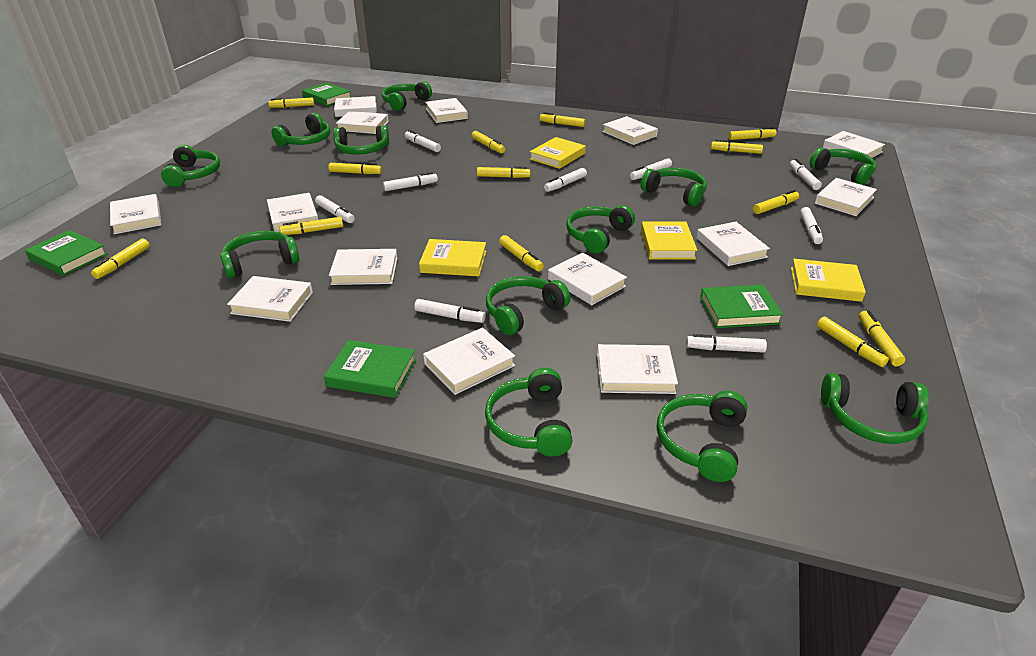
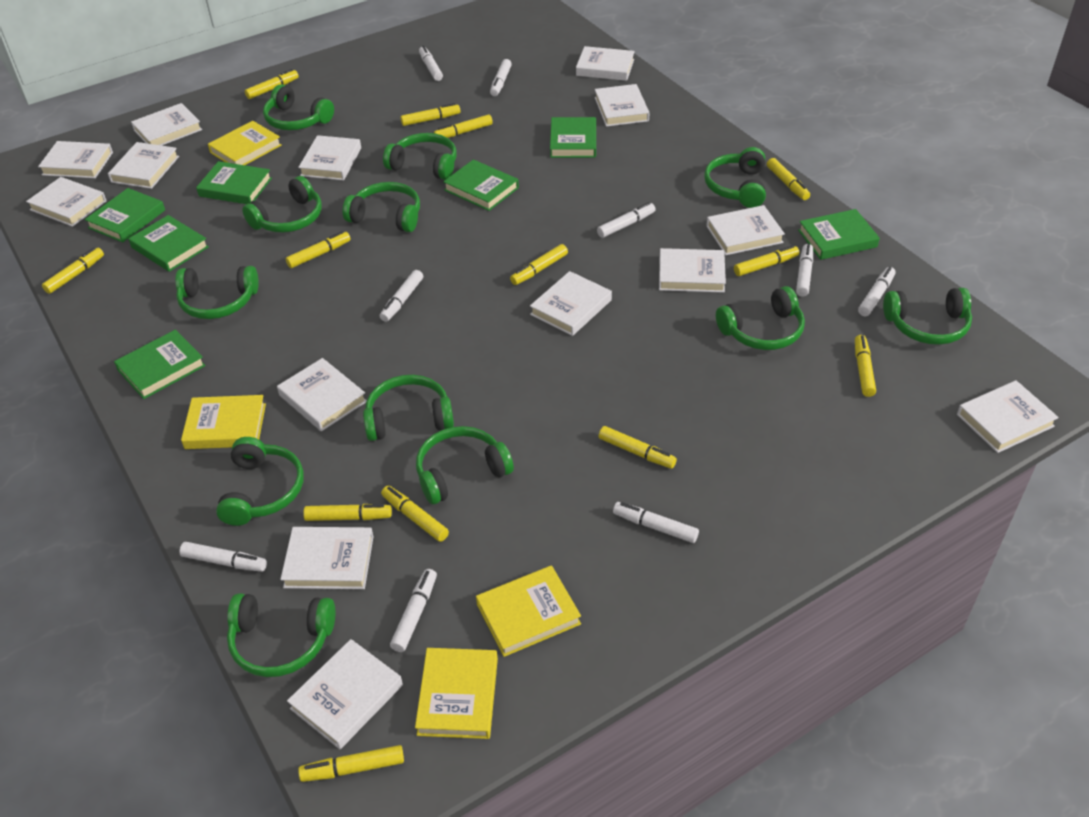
green book: 4 -> 7

